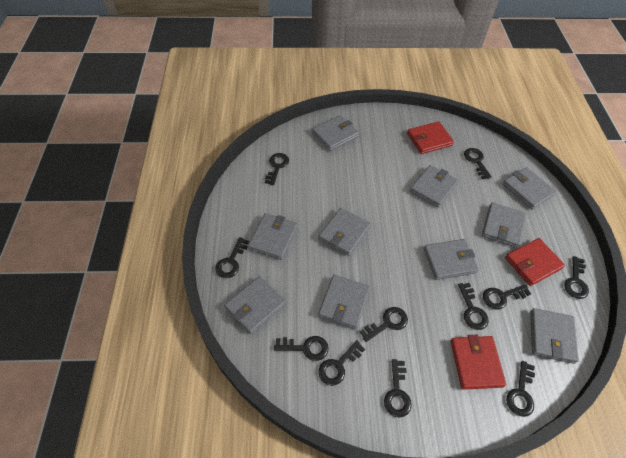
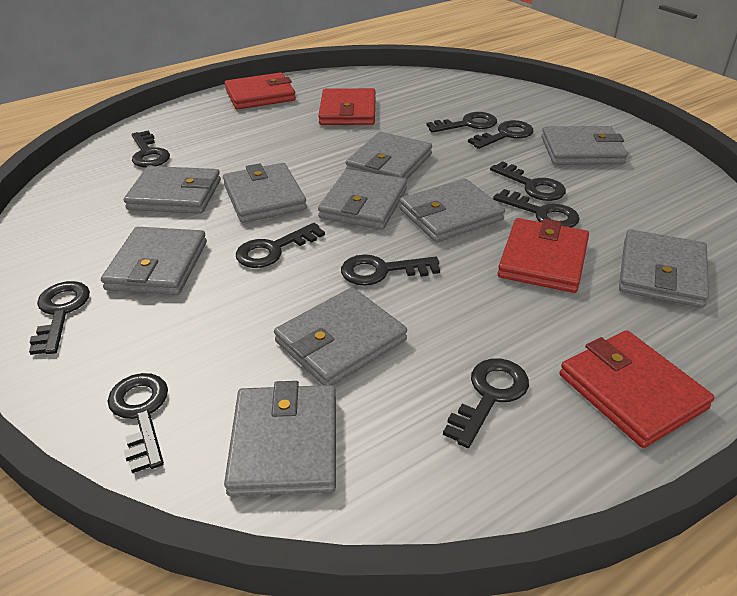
black key: 11 -> 10
red wallet: 3 -> 4

